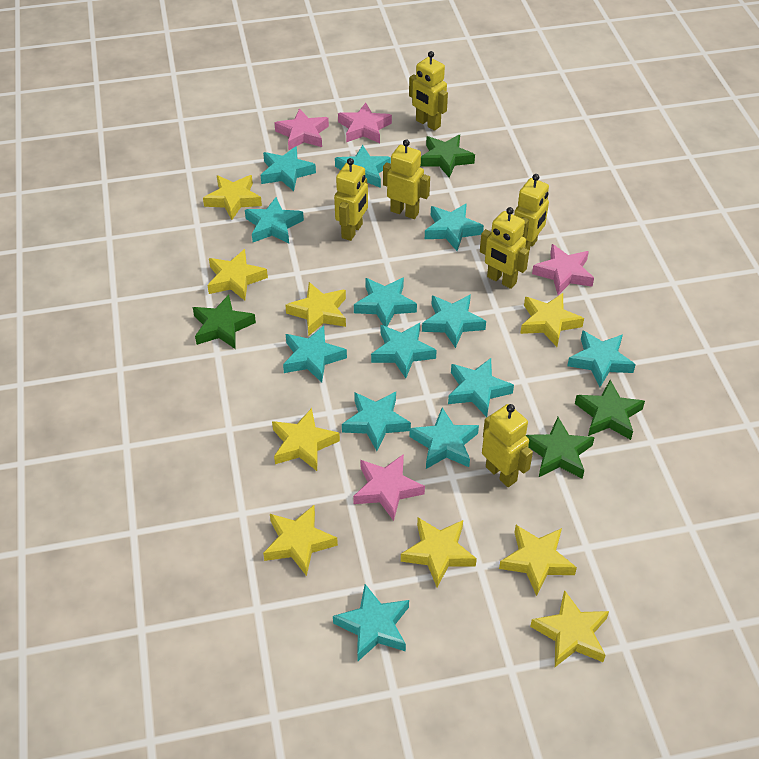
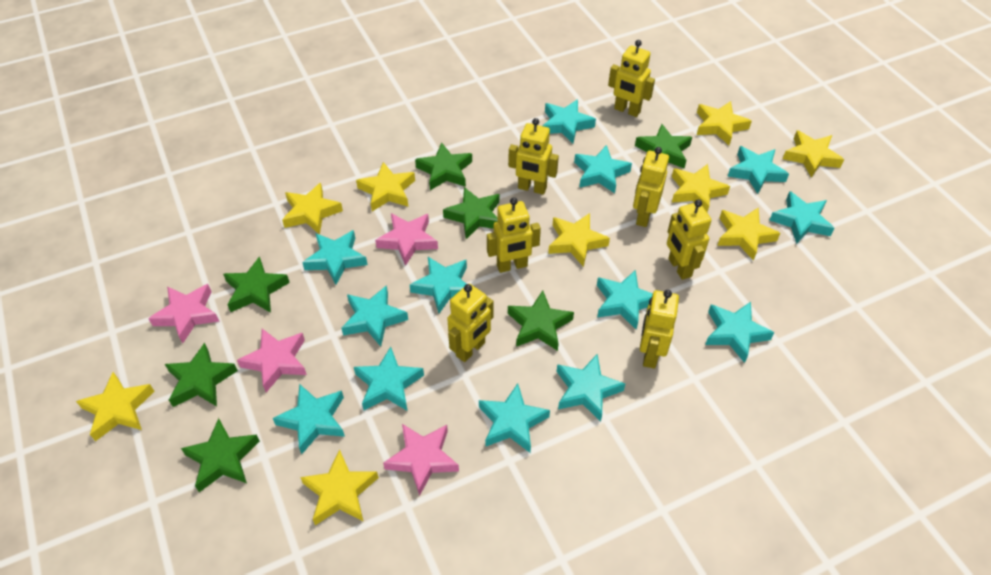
green star: 4 -> 7
yellow robot: 6 -> 7

